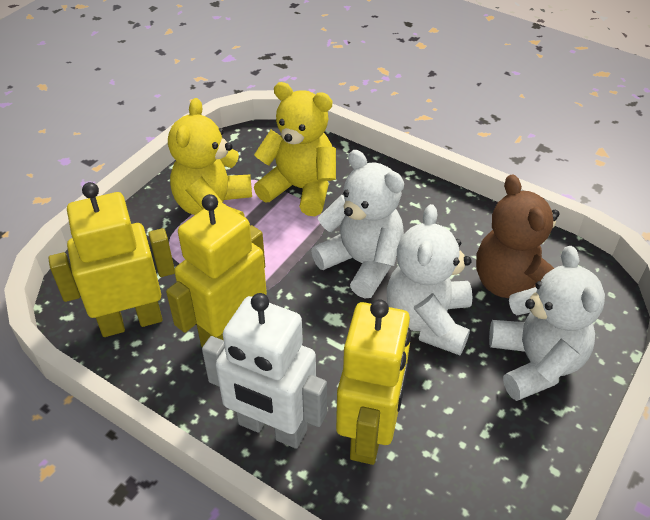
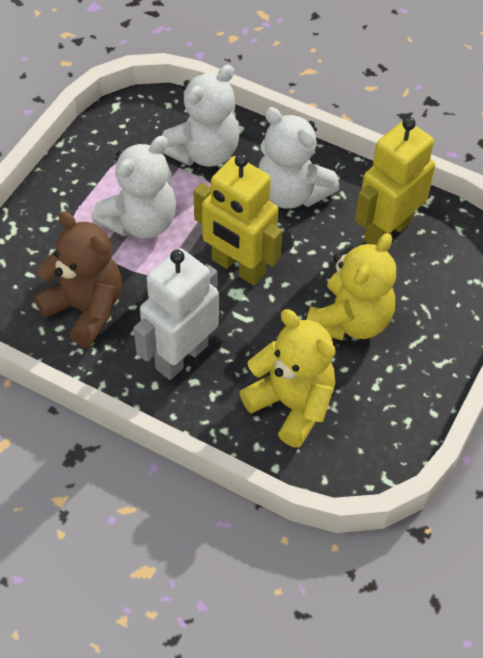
yellow robot: 3 -> 2

